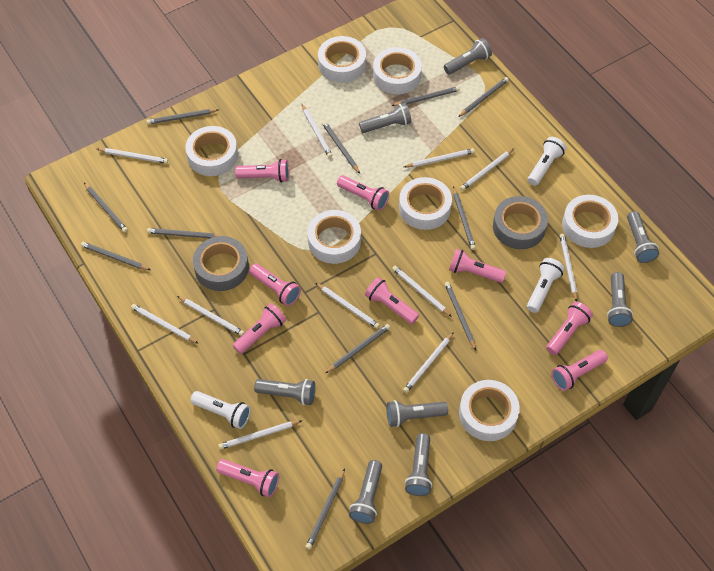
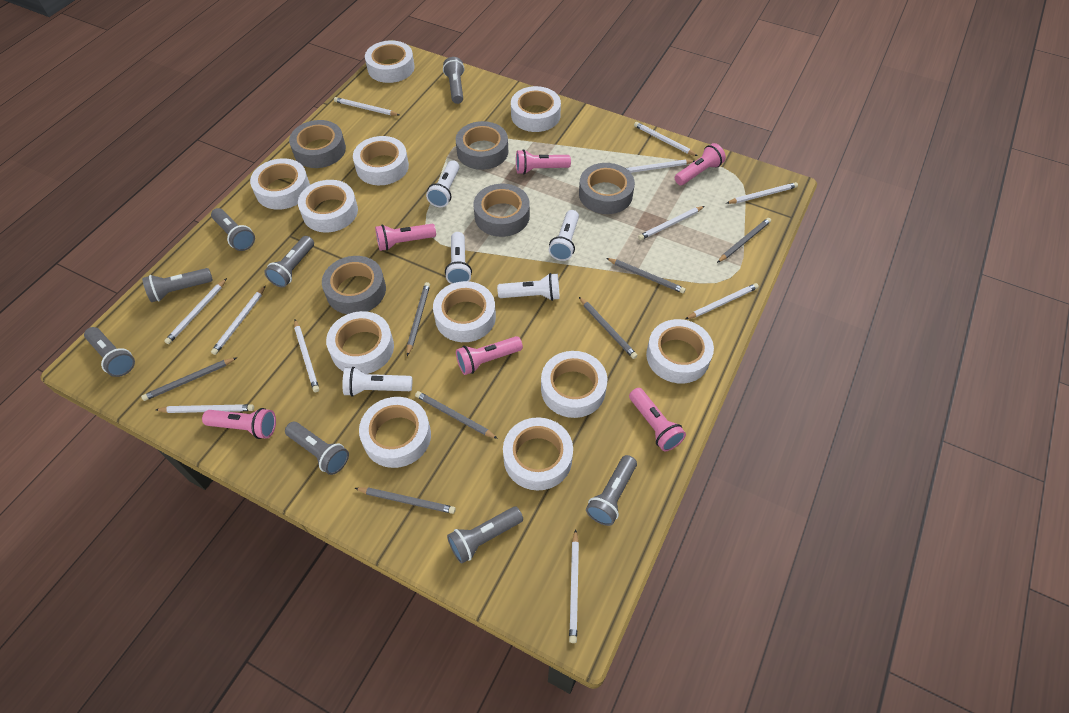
grey pencil: 11 -> 7
grey tape: 2 -> 5
pink flashlight: 9 -> 6
white flashlight: 3 -> 5
white tape: 7 -> 11

